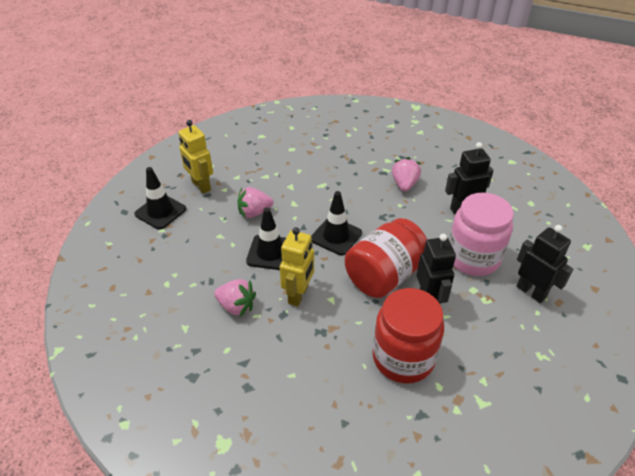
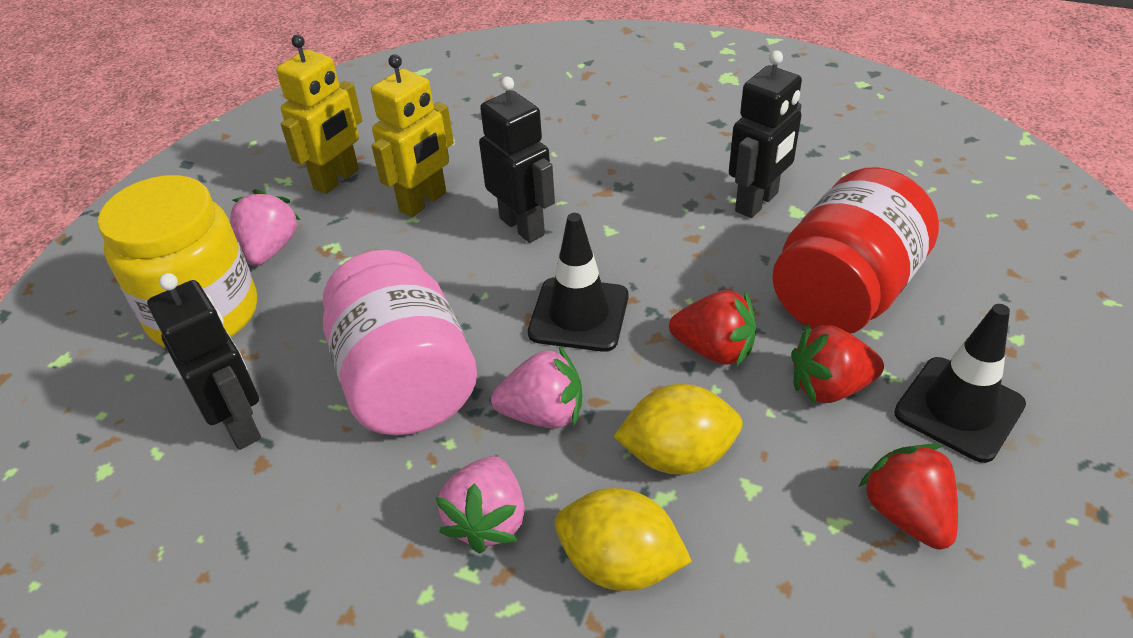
black traffic cone: 3 -> 2
red jar: 2 -> 1
red strawberry: 0 -> 3
yellow jar: 0 -> 1
yellow lemon: 0 -> 2

